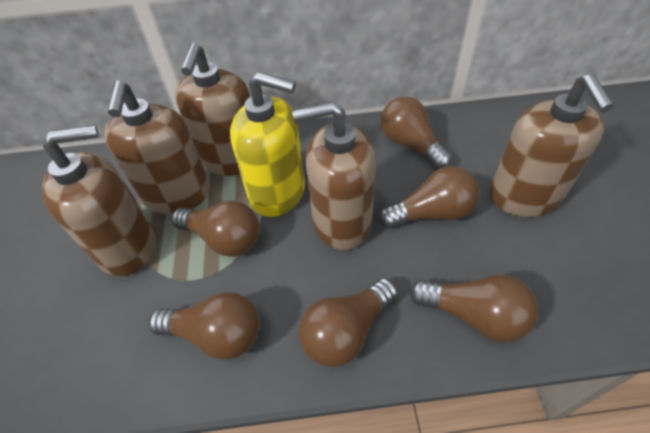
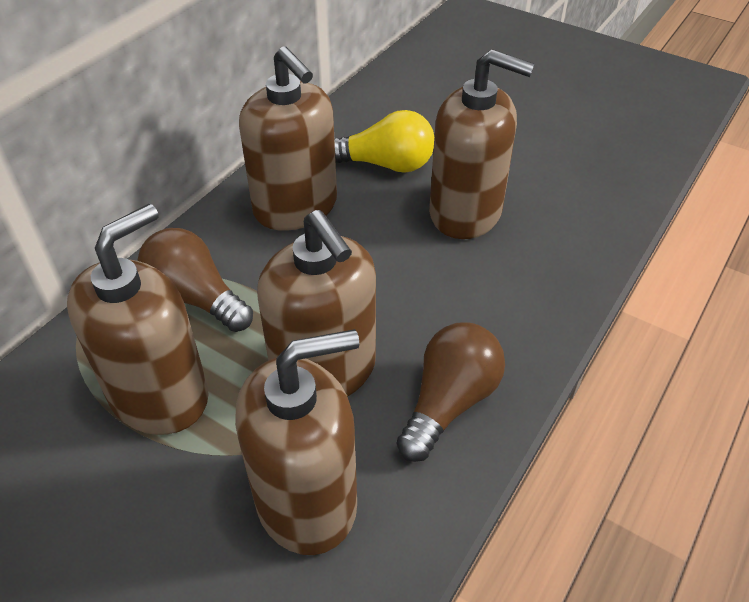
brown light bulb: 6 -> 2
yellow light bulb: 0 -> 1
yellow soap dispenser: 1 -> 0

